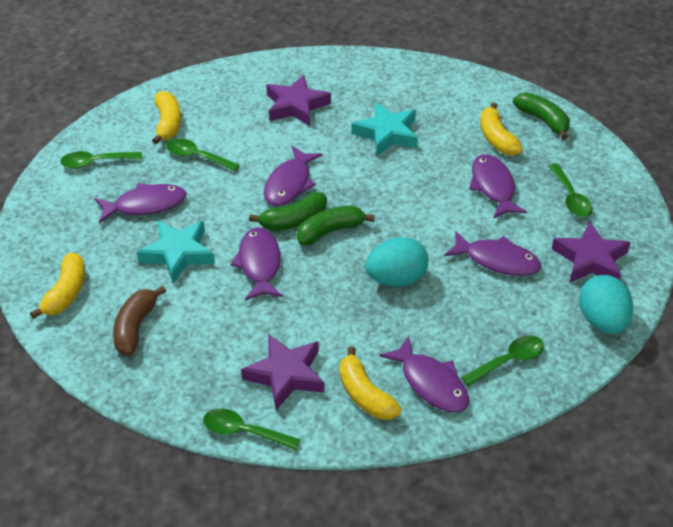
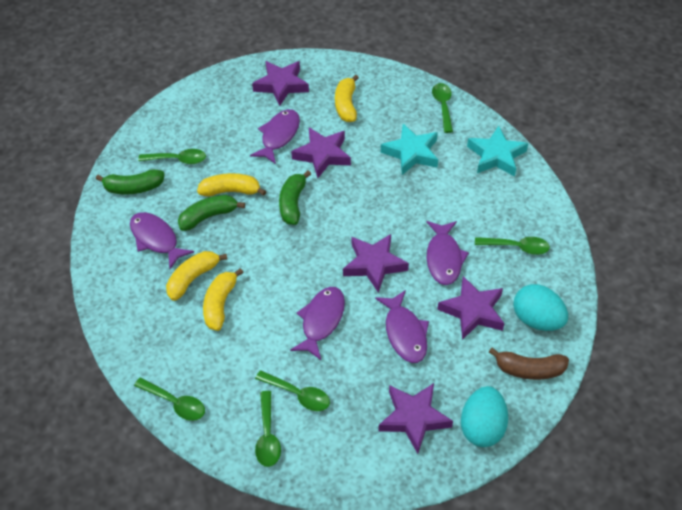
green spoon: 5 -> 6
purple fish: 6 -> 5
purple star: 3 -> 5

